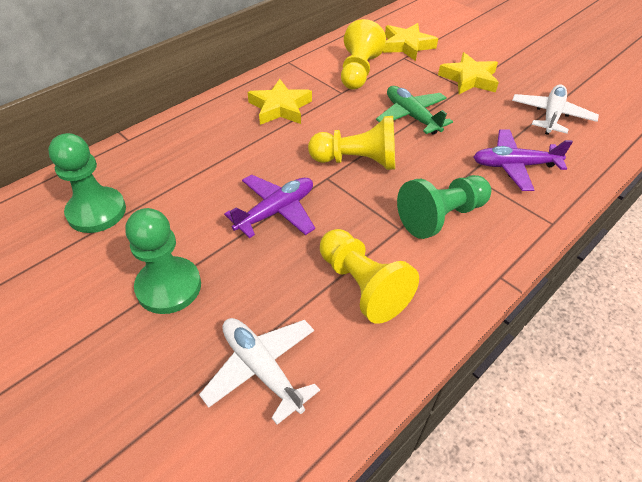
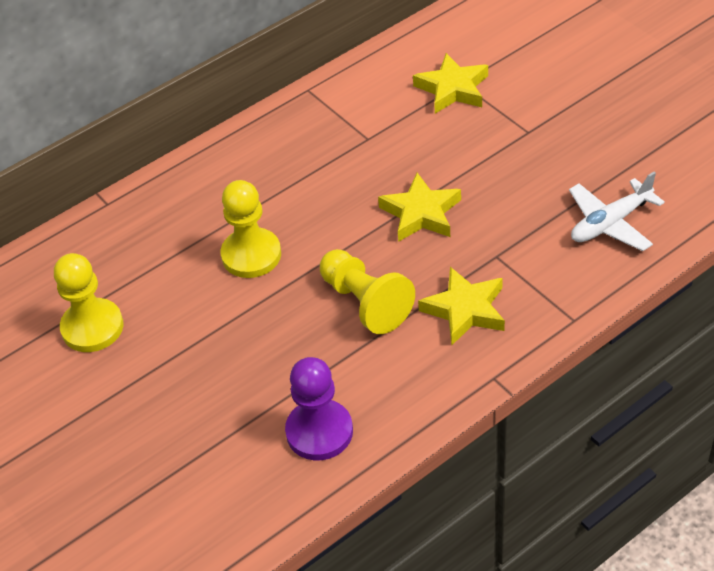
green pawn: 3 -> 0
green plane: 1 -> 0
purple pawn: 0 -> 1
purple plane: 2 -> 0
white plane: 2 -> 1

